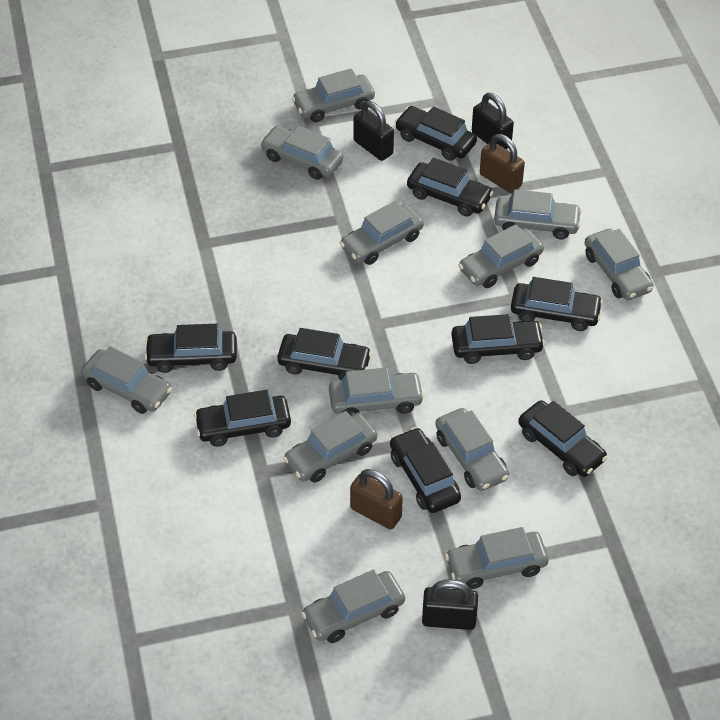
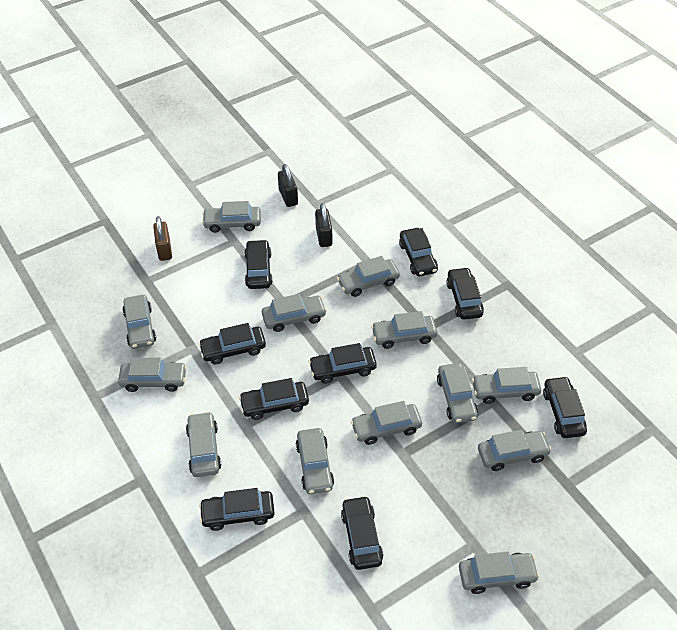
black padlock: 3 -> 2
brown padlock: 2 -> 1
grey car: 12 -> 13

